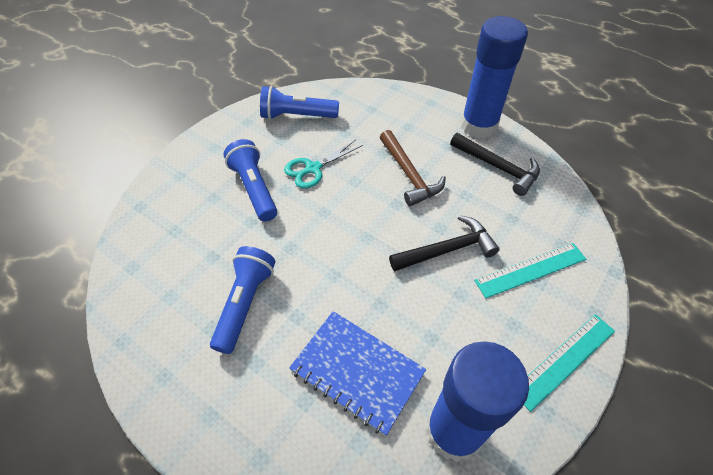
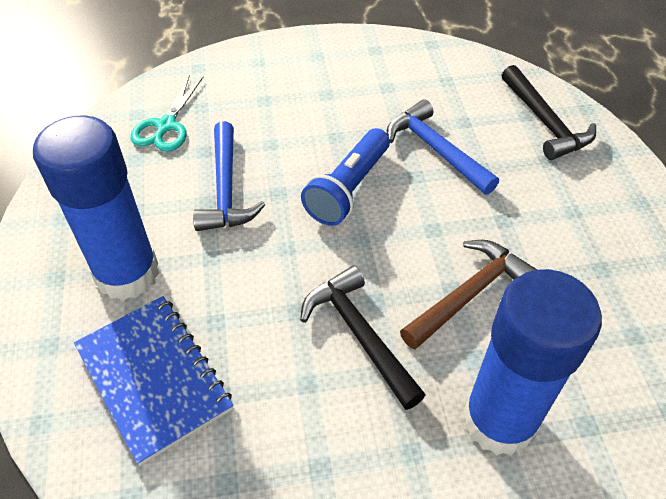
blue flashlight: 3 -> 1
blue hammer: 0 -> 2
turquoise ruler: 2 -> 0

